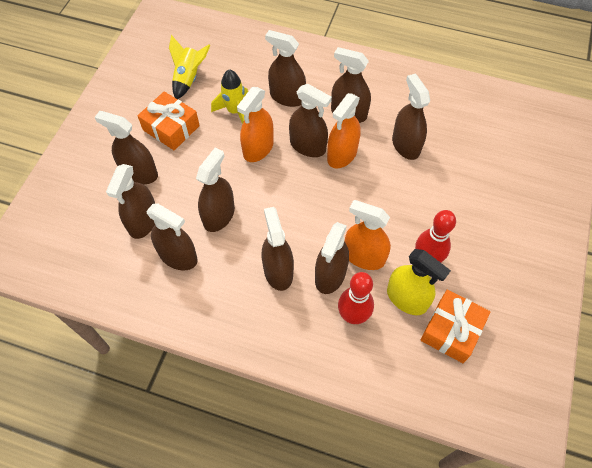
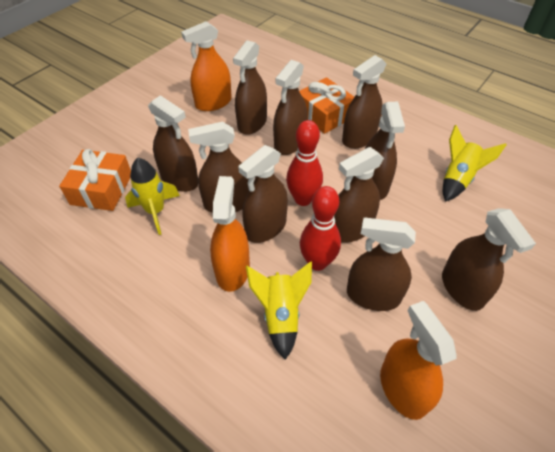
yellow rocket: 2 -> 3
yellow spray bottle: 1 -> 0

